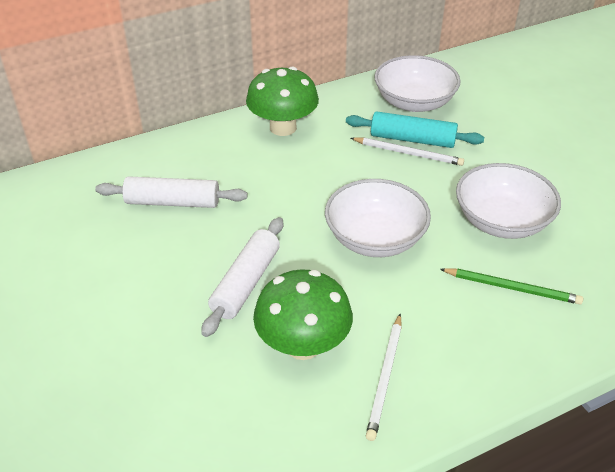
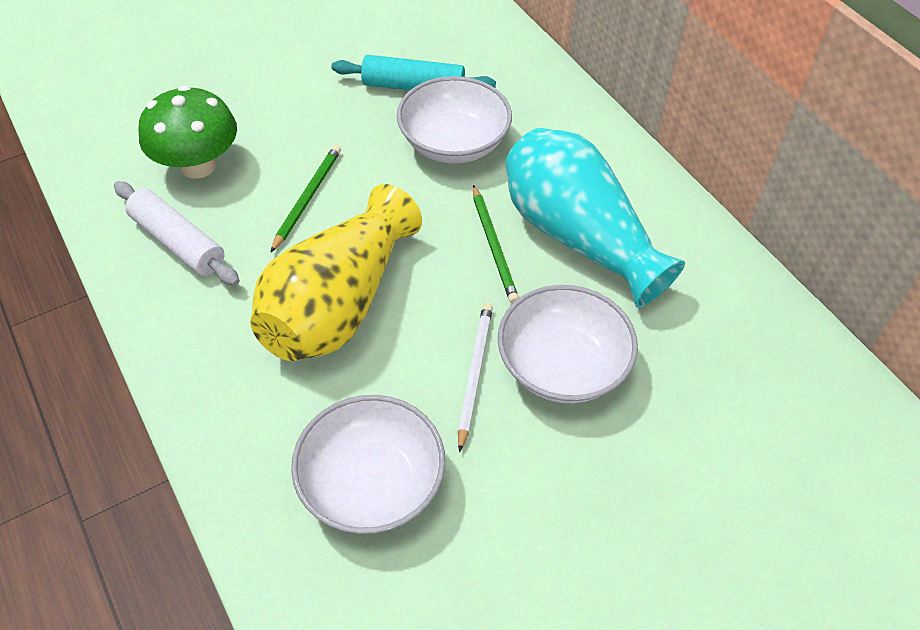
green mushroom: 2 -> 1
green pencil: 1 -> 2
turquoise vase: 0 -> 1
white pencil: 2 -> 1
white rolling pin: 2 -> 1
yellow vase: 0 -> 1

